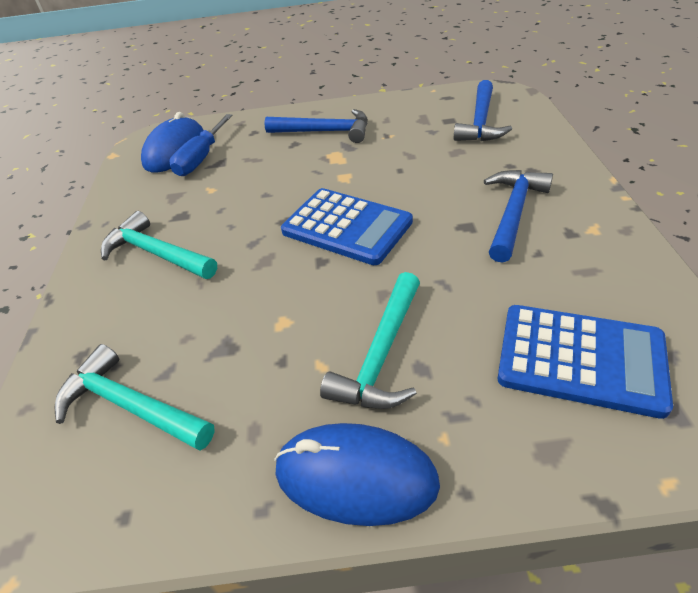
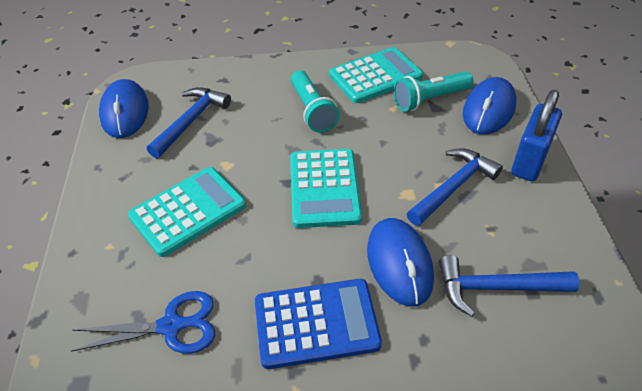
blue calculator: 2 -> 1
blue mouse: 2 -> 3
blue padlock: 0 -> 1
blue scissors: 0 -> 1
blue screwdriver: 1 -> 0
turquoise calculator: 0 -> 3
turquoise flashlight: 0 -> 2
turquoise hammer: 3 -> 0

